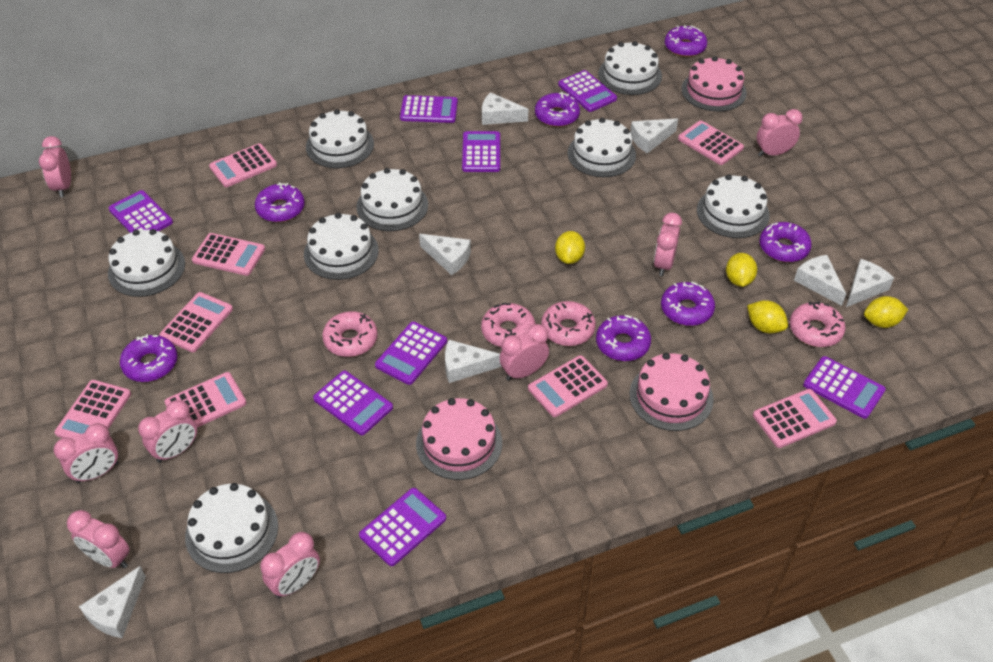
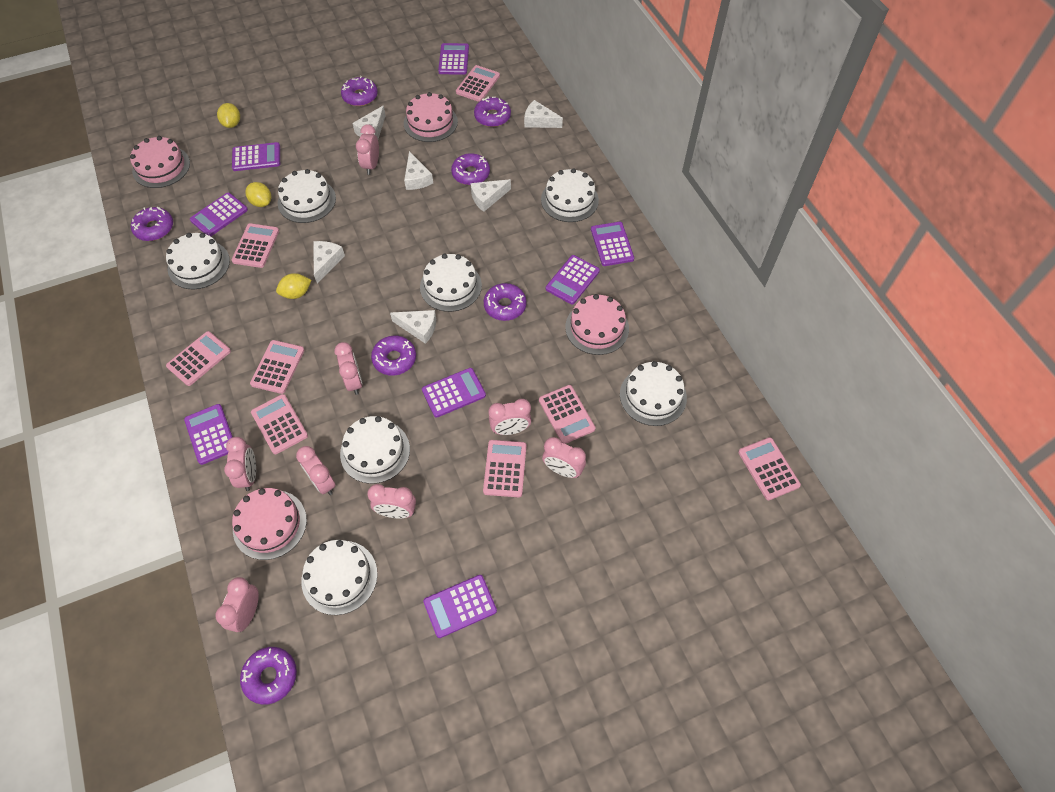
pink cake: 3 -> 4
pink donut: 4 -> 0
white cake: 8 -> 7
white cheese: 7 -> 6
yellow lemon: 4 -> 3

